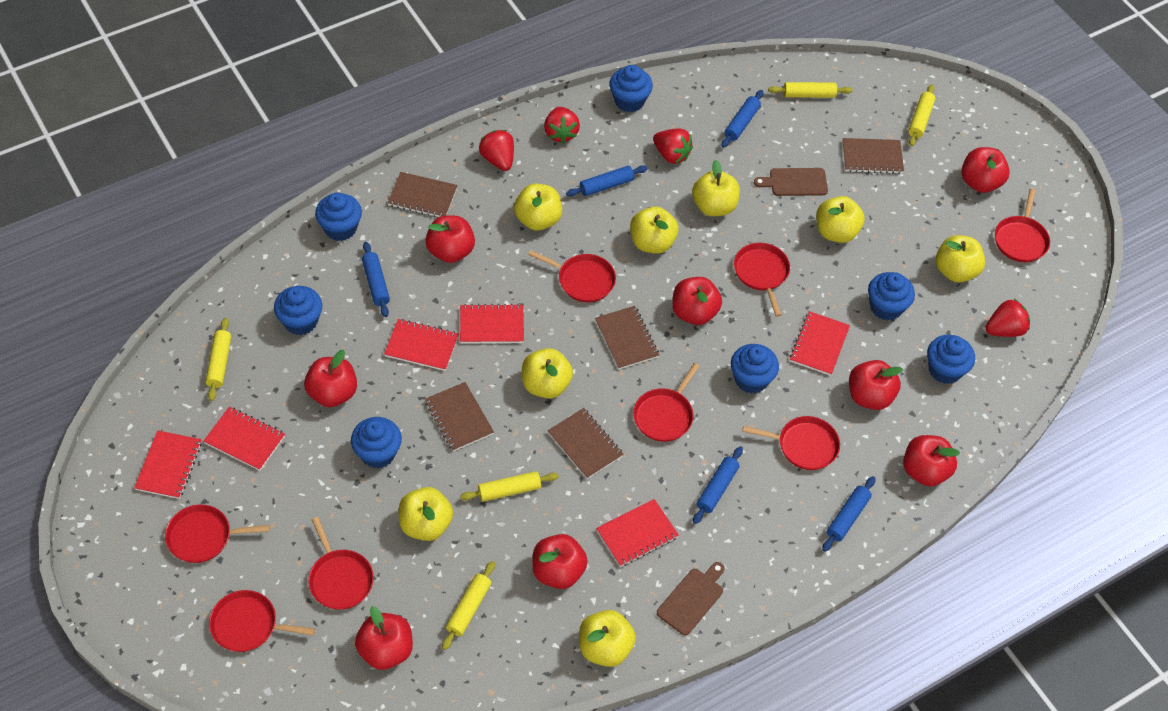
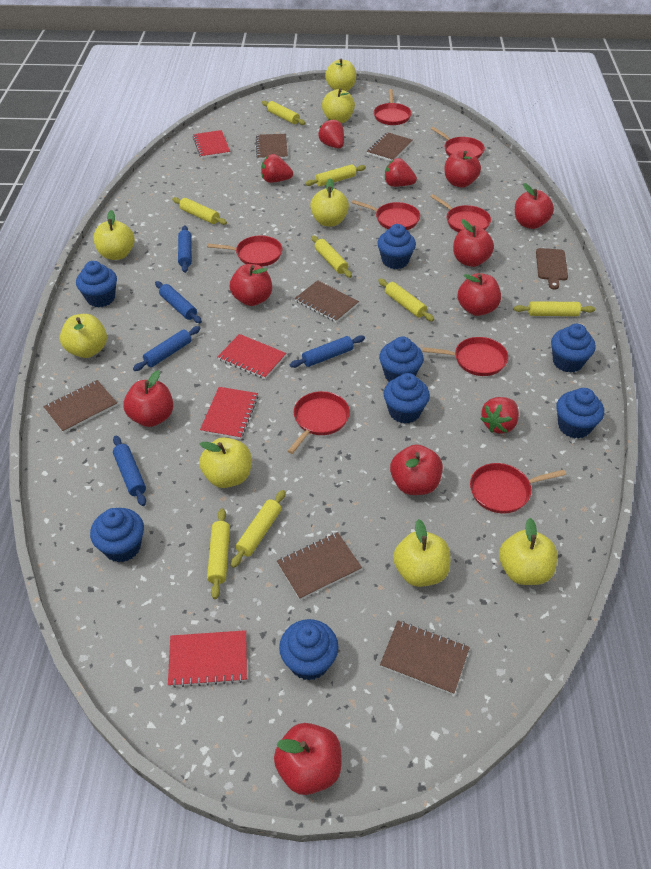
blue cupcake: 7 -> 8
brown cutting board: 2 -> 1
brown notebook: 5 -> 6
red notebook: 6 -> 4
yellow rolling pin: 5 -> 8

